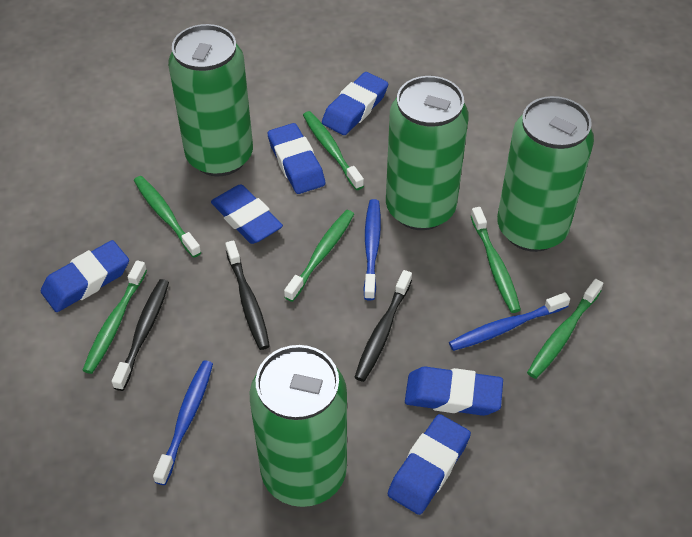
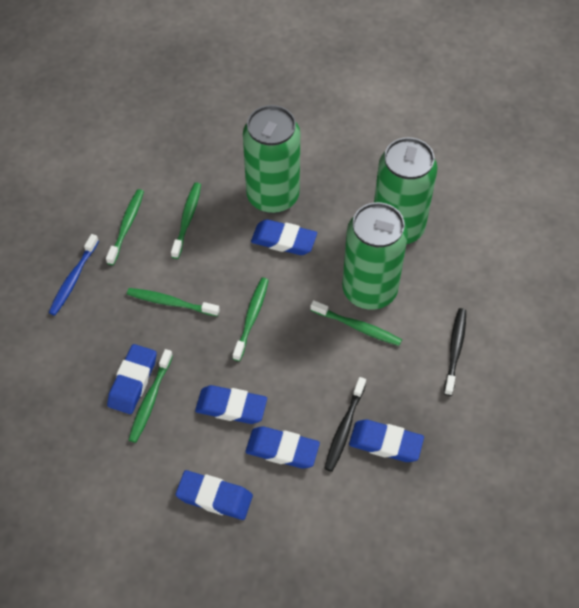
black toothbrush: 3 -> 2
blue toothbrush: 3 -> 1
green can: 4 -> 3

